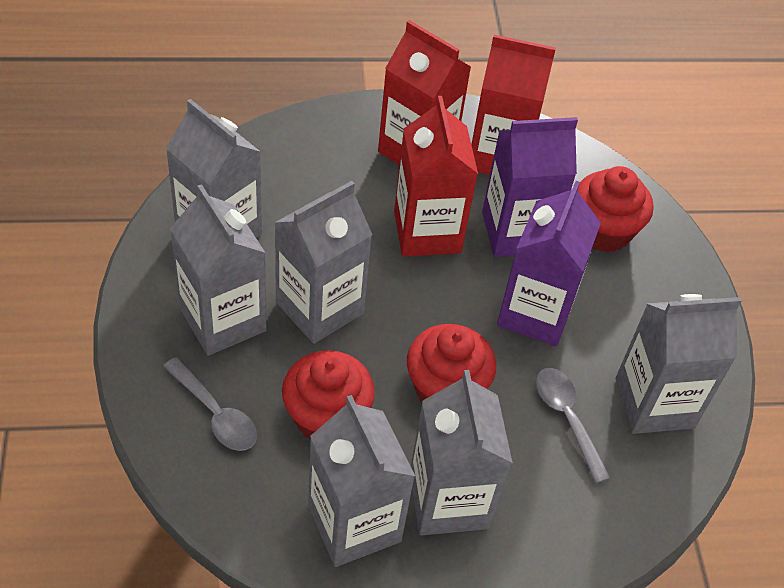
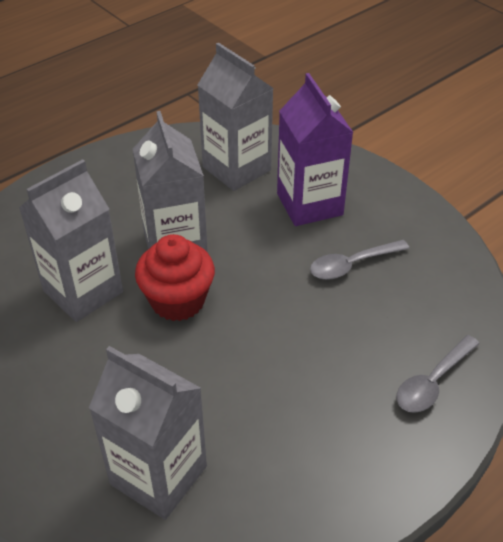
grey carton: 6 -> 4
purple carton: 2 -> 1
red carton: 3 -> 0
red cupcake: 3 -> 1

